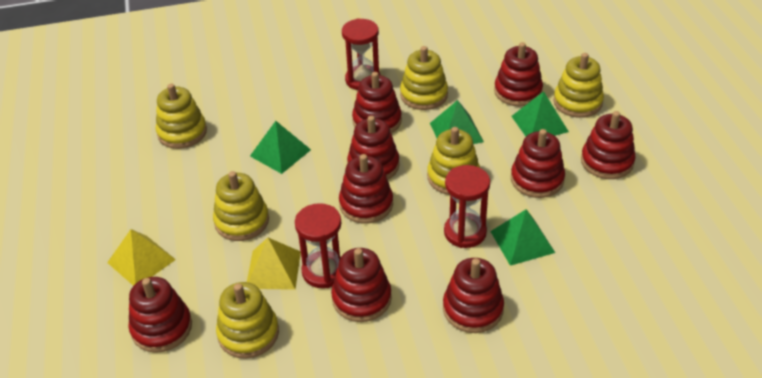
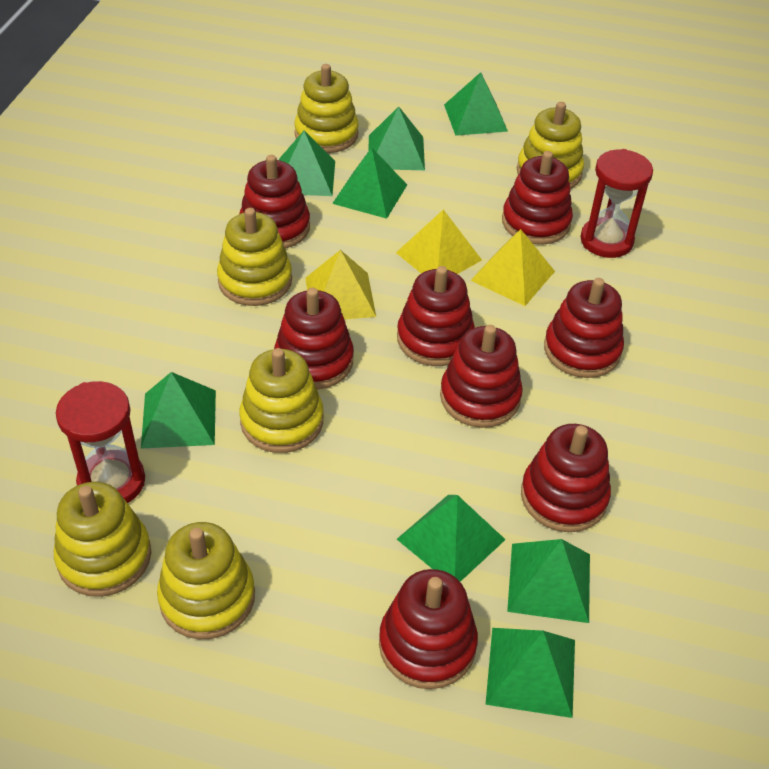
green pyramid: 4 -> 8
red hourglass: 3 -> 2
red stacking toy: 9 -> 8
yellow pyramid: 2 -> 3

